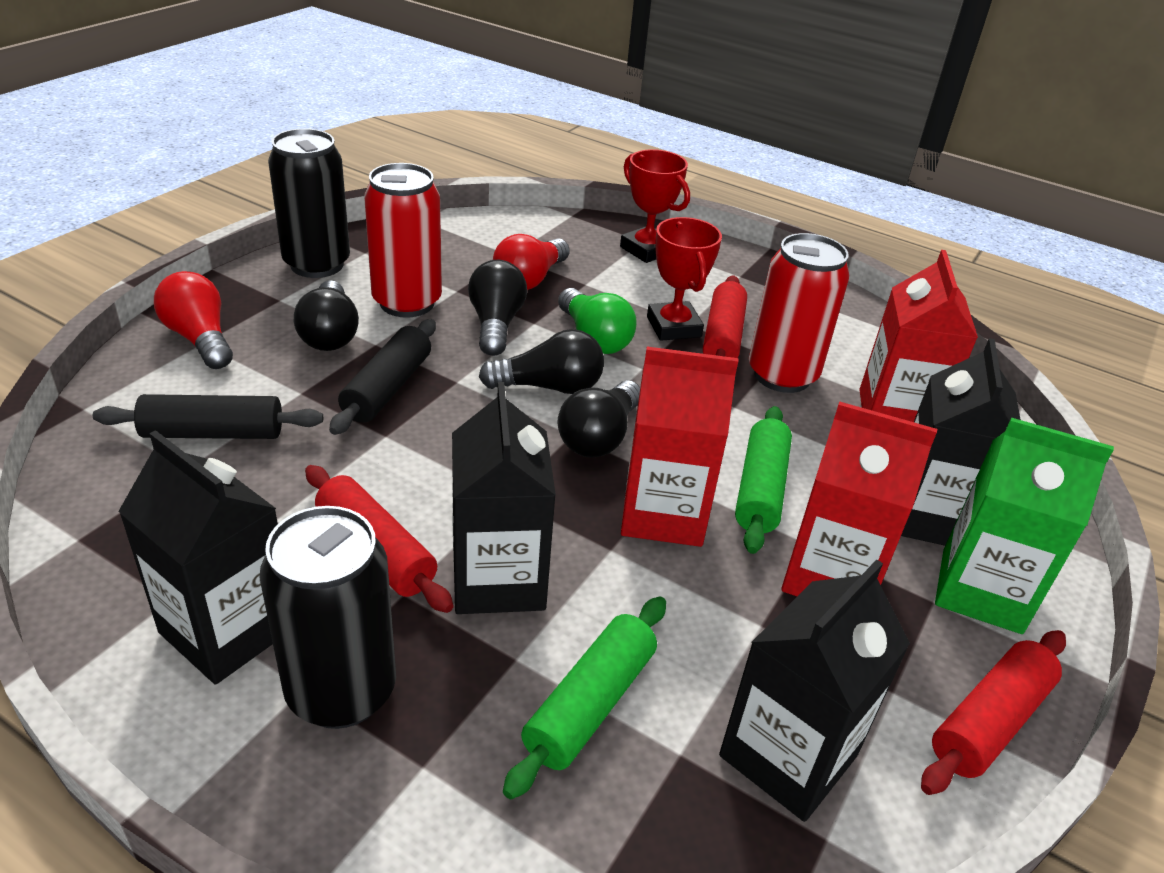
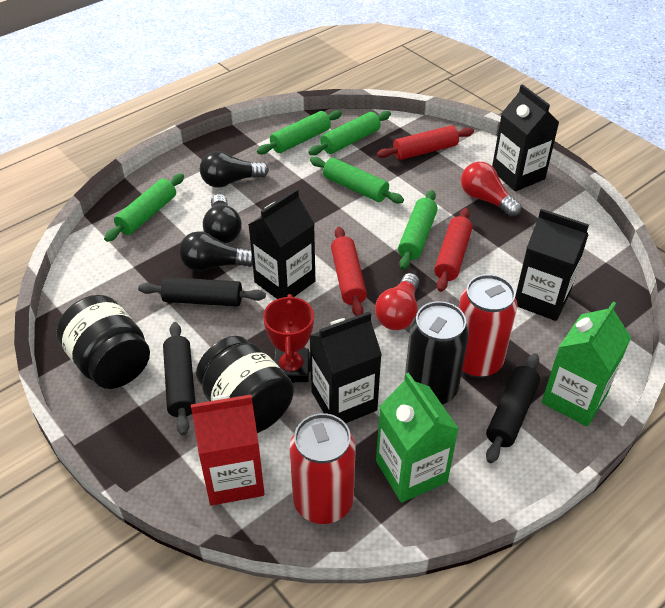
black can: 2 -> 1
black jar: 0 -> 2
black light bulb: 4 -> 3
black rolling pin: 2 -> 3
green carton: 1 -> 2
green light bulb: 1 -> 0
green rolling pin: 2 -> 5
red carton: 3 -> 1
red trophy: 2 -> 1

